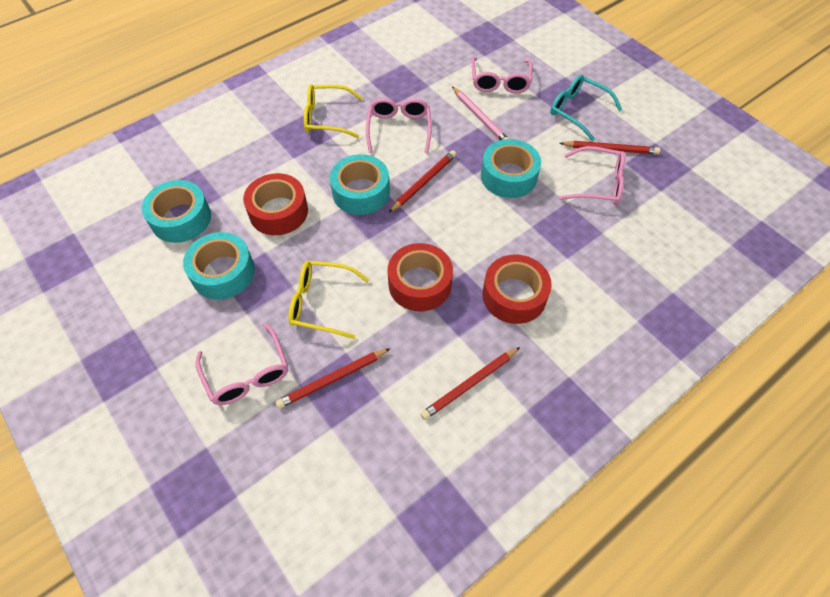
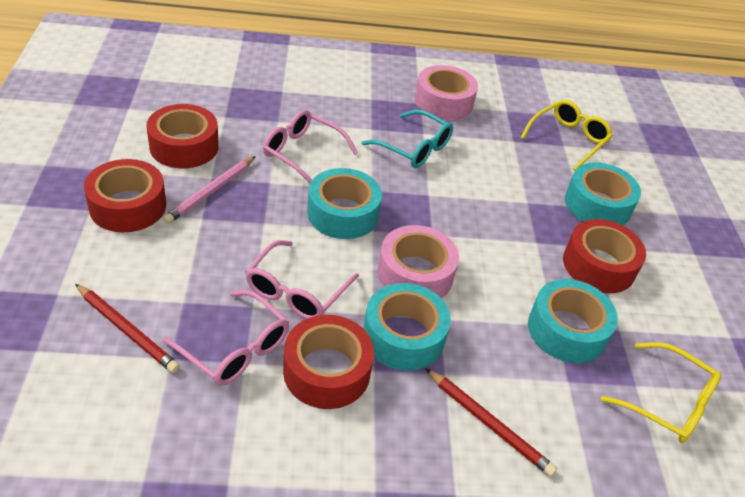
pink glasses: 4 -> 3
pink tape: 0 -> 2
red pencil: 4 -> 2
red tape: 3 -> 4

